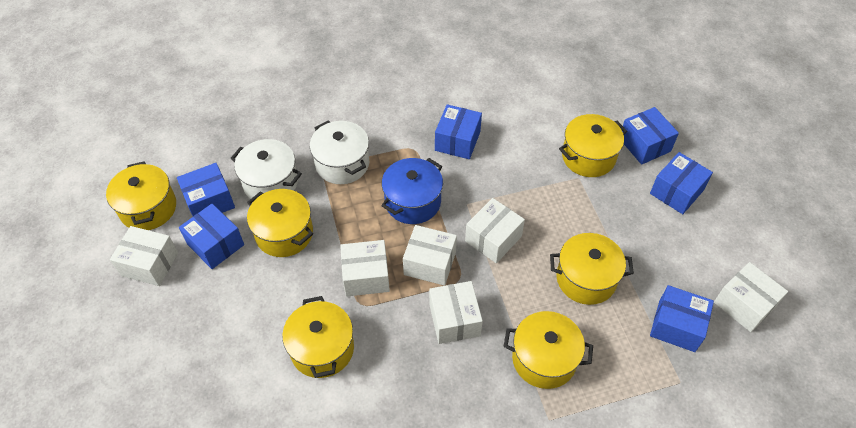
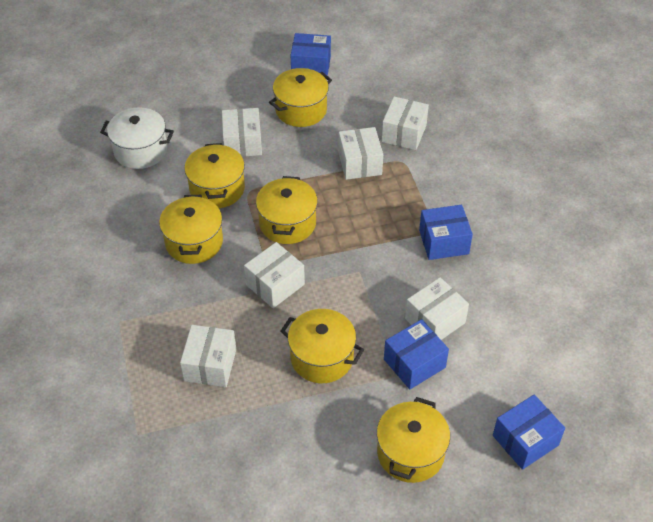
blue box: 6 -> 4
blue pot: 1 -> 0
white pot: 2 -> 1

